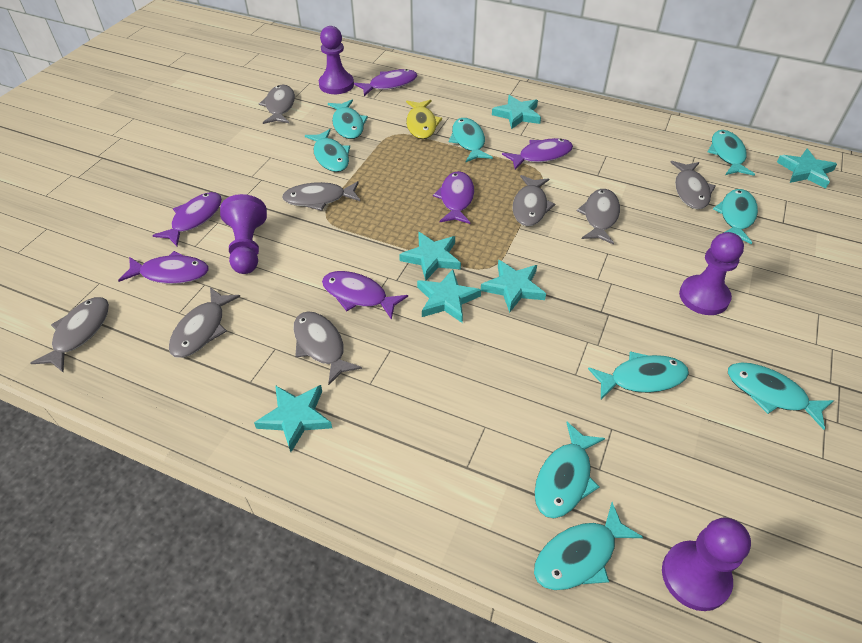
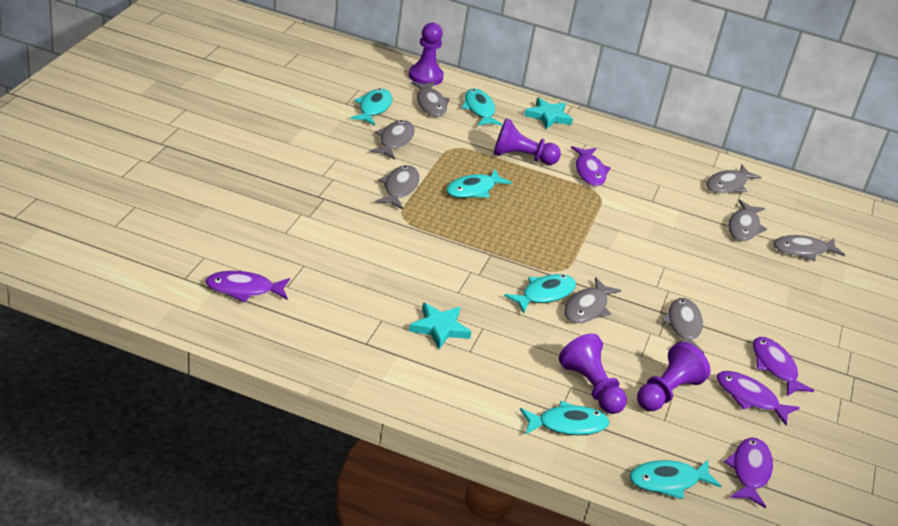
purple fish: 6 -> 5
turquoise fish: 9 -> 6
turquoise star: 6 -> 2
yellow fish: 1 -> 0

